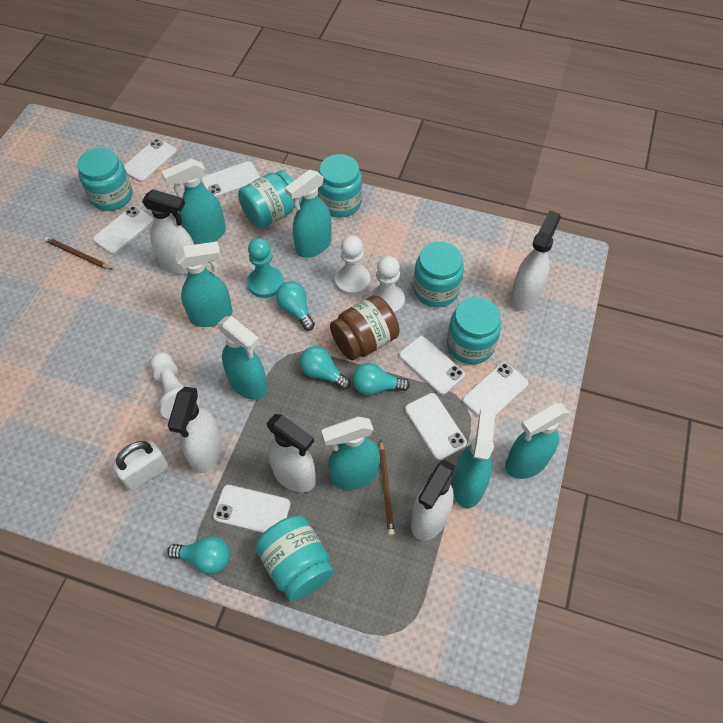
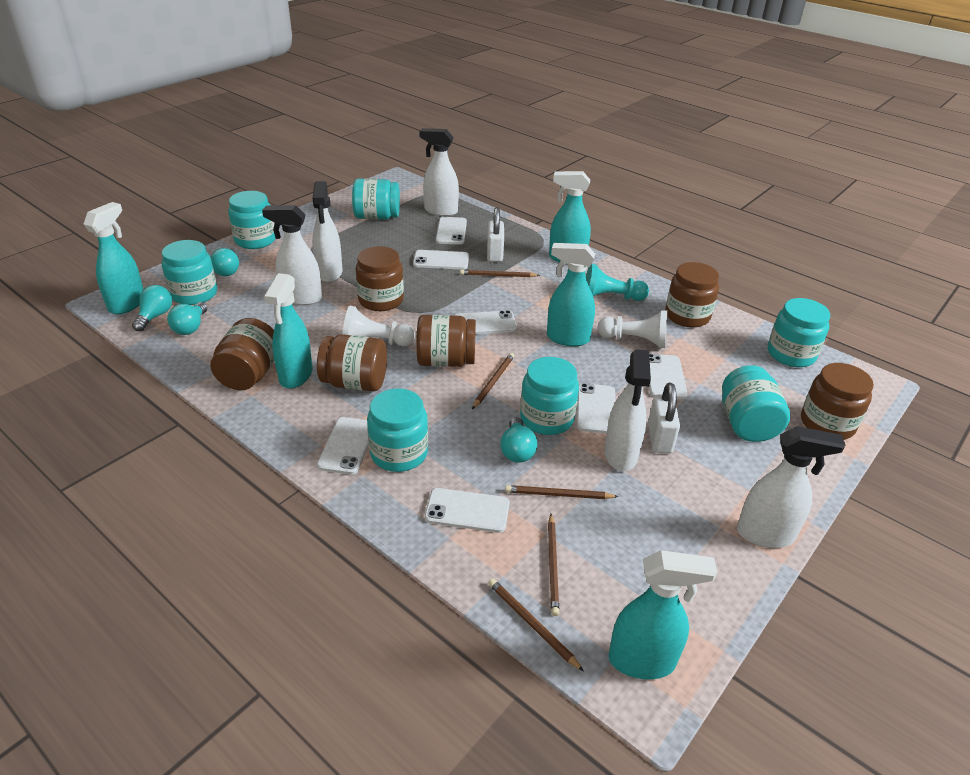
brown jar: 1 -> 6
brown pencil: 2 -> 5
turquoise jar: 6 -> 7
turquoise spray bottle: 7 -> 5
white padlock: 1 -> 2
white pawn: 3 -> 2

